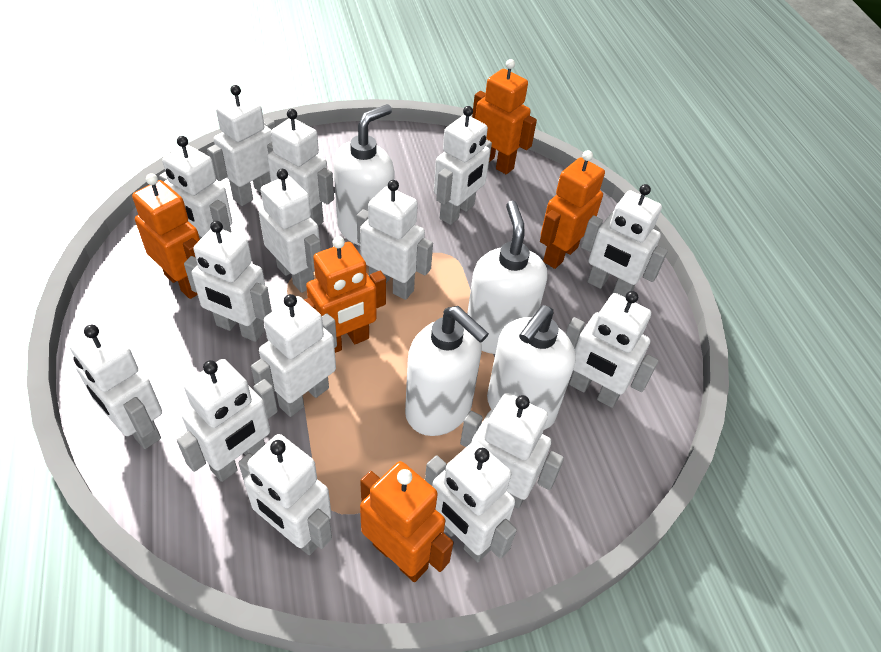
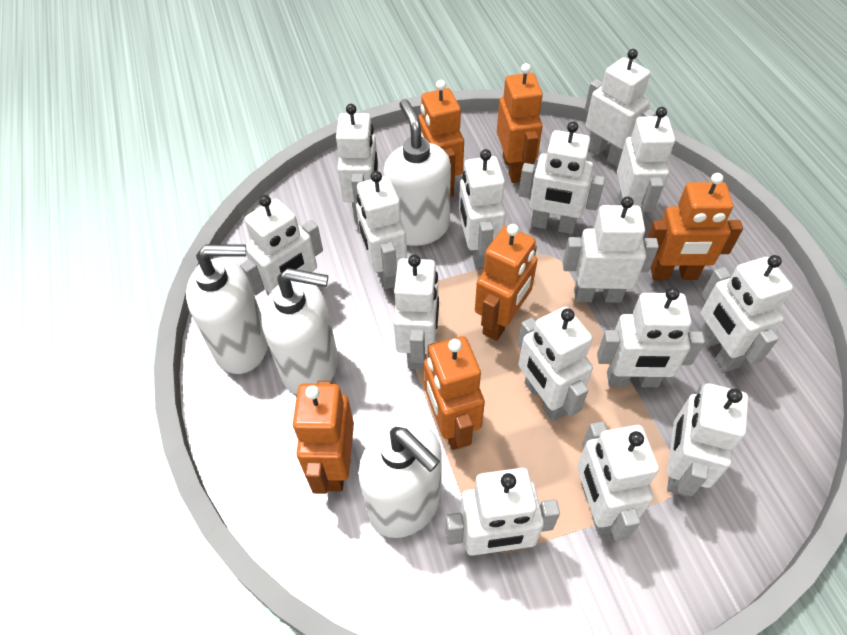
orange robot: 5 -> 6

